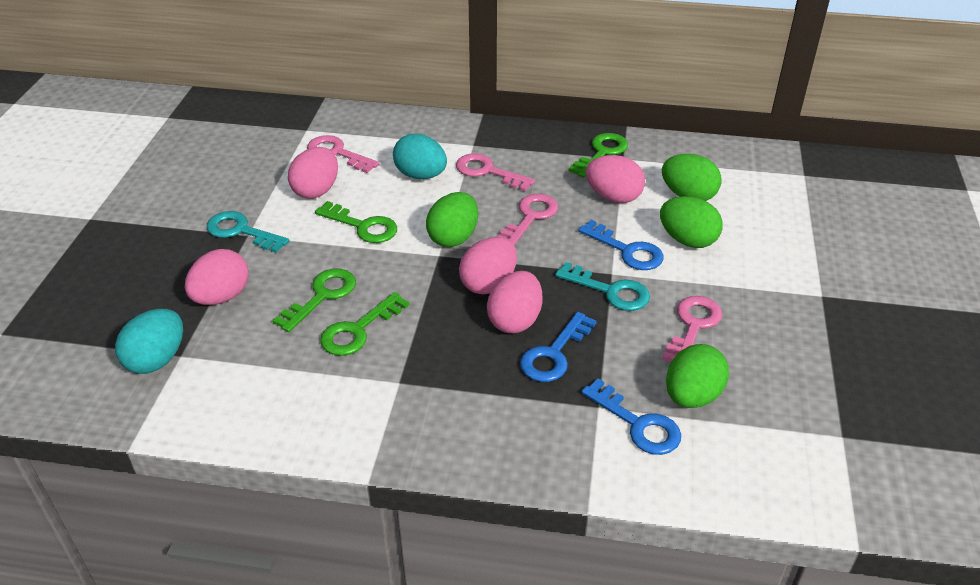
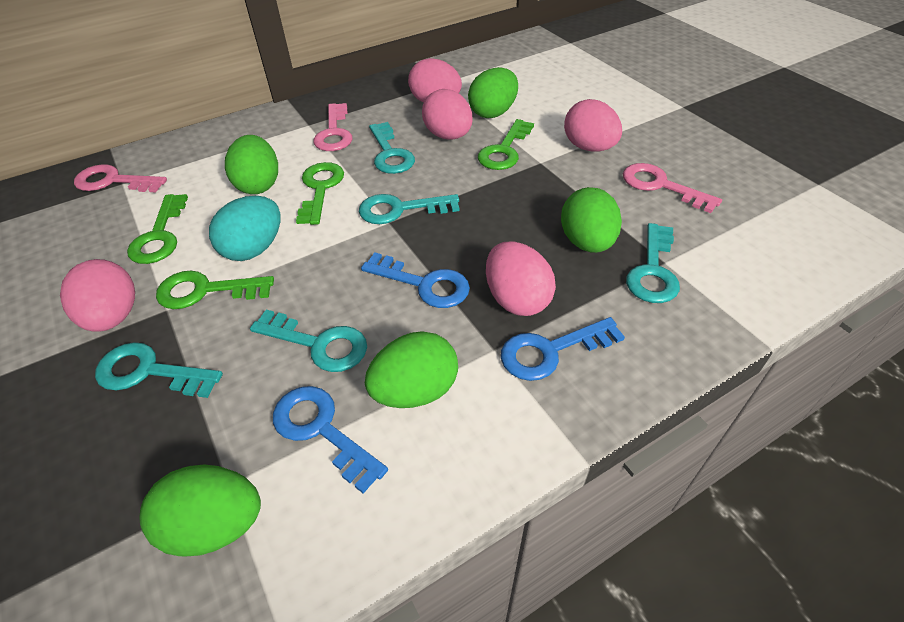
green egg: 4 -> 5
pink key: 4 -> 3
turquoise egg: 2 -> 1
turquoise key: 2 -> 5

